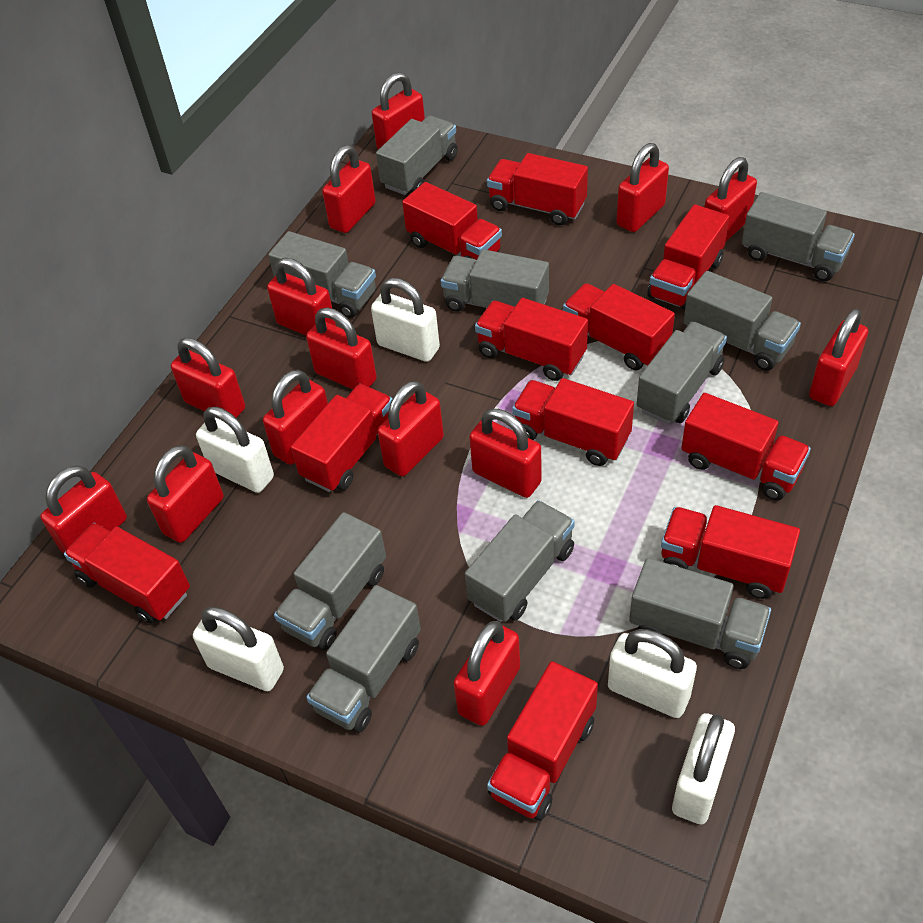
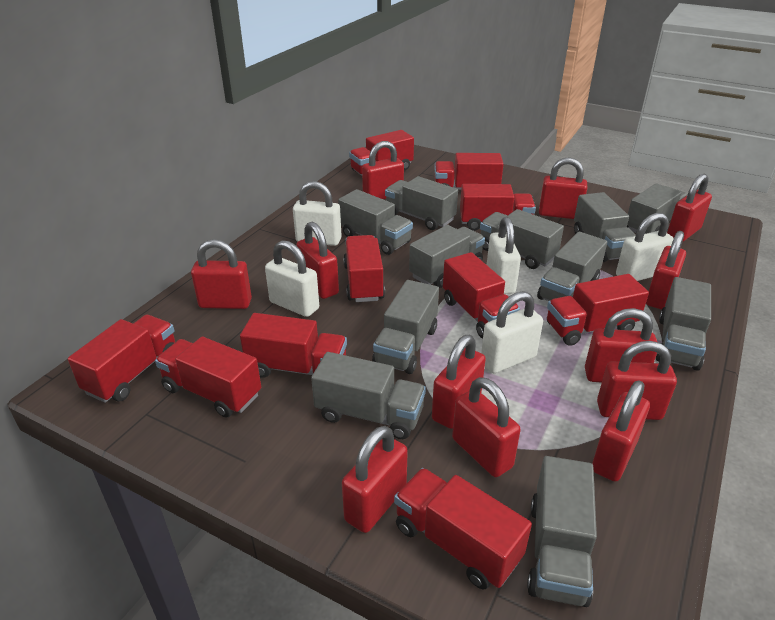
grey truck: 10 -> 11
red padlock: 14 -> 12
red truck: 11 -> 10

